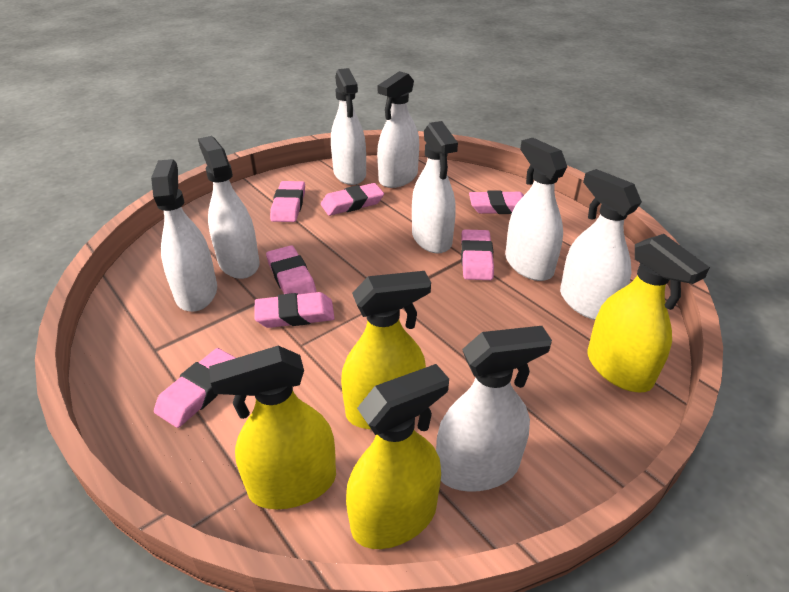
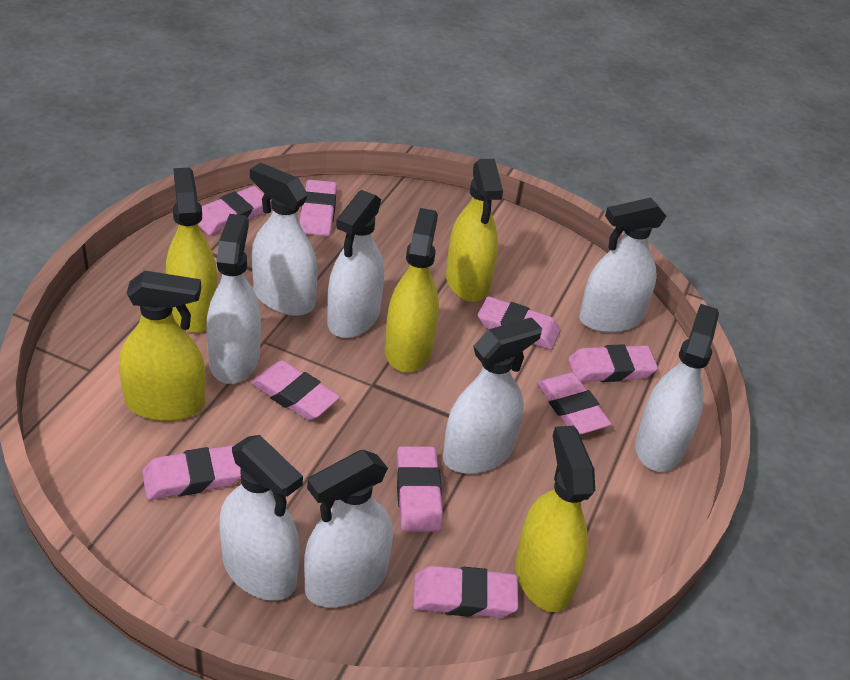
pink eraser: 7 -> 9
yellow spray bottle: 4 -> 5

